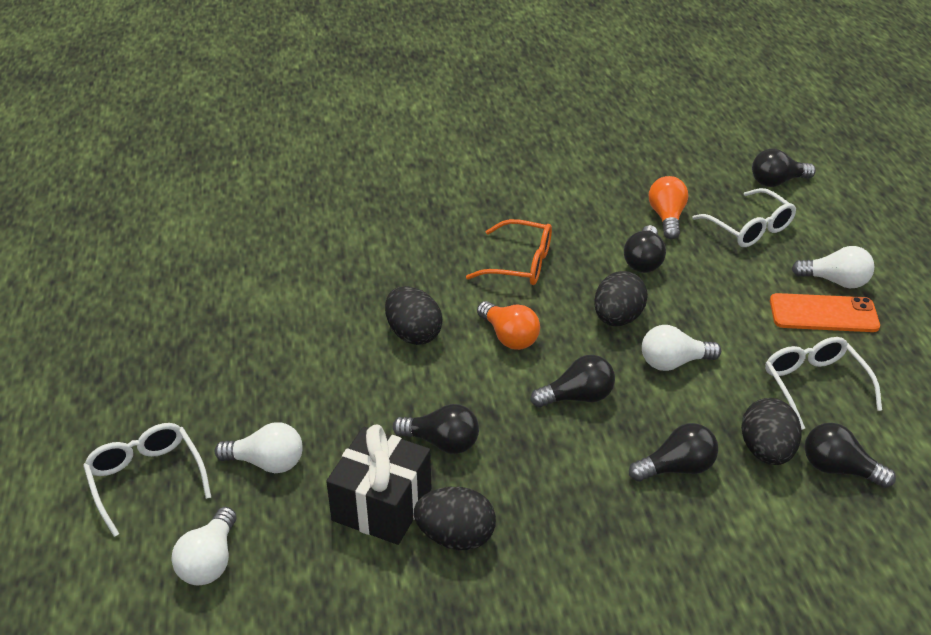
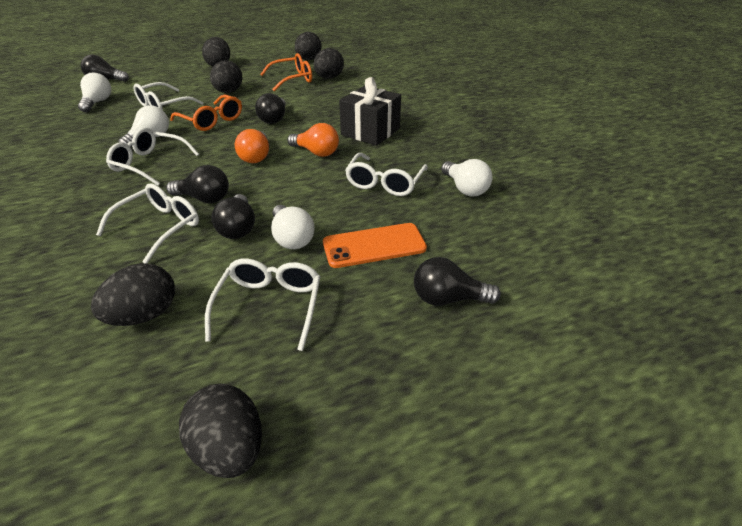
black egg: 4 -> 6
black light bulb: 6 -> 5
orange glasses: 1 -> 2
white glasses: 3 -> 5

